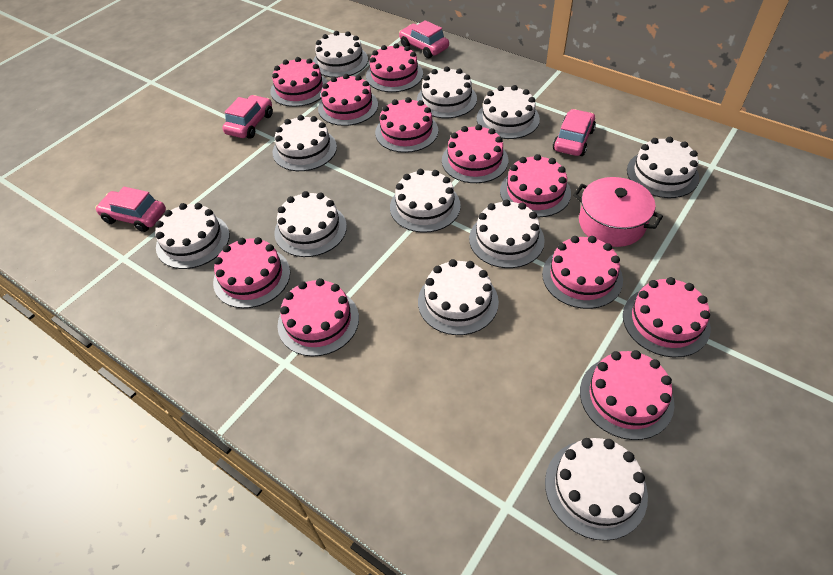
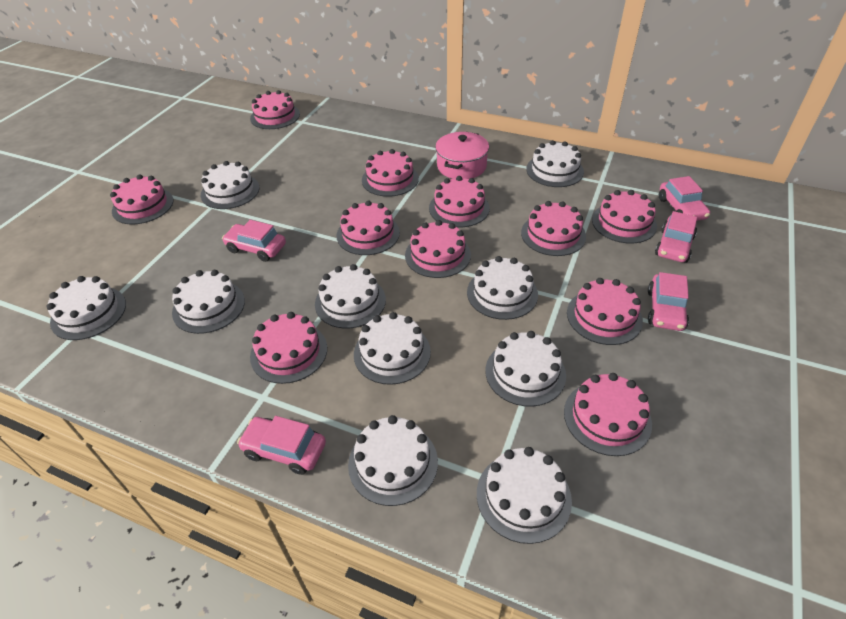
pink car: 4 -> 5
white cake: 11 -> 10

